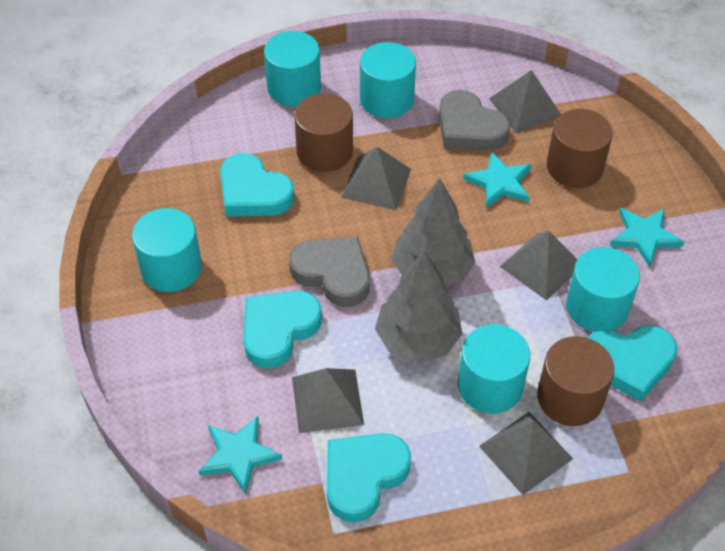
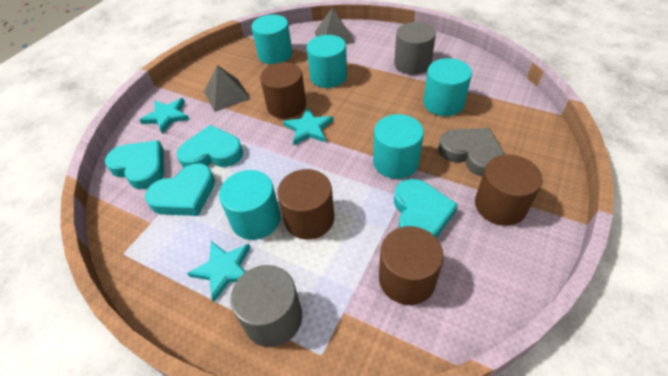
brown cylinder: 3 -> 4
grey cylinder: 0 -> 2
grey heart: 2 -> 1
grey pyramid: 5 -> 2
grey tree: 2 -> 0

